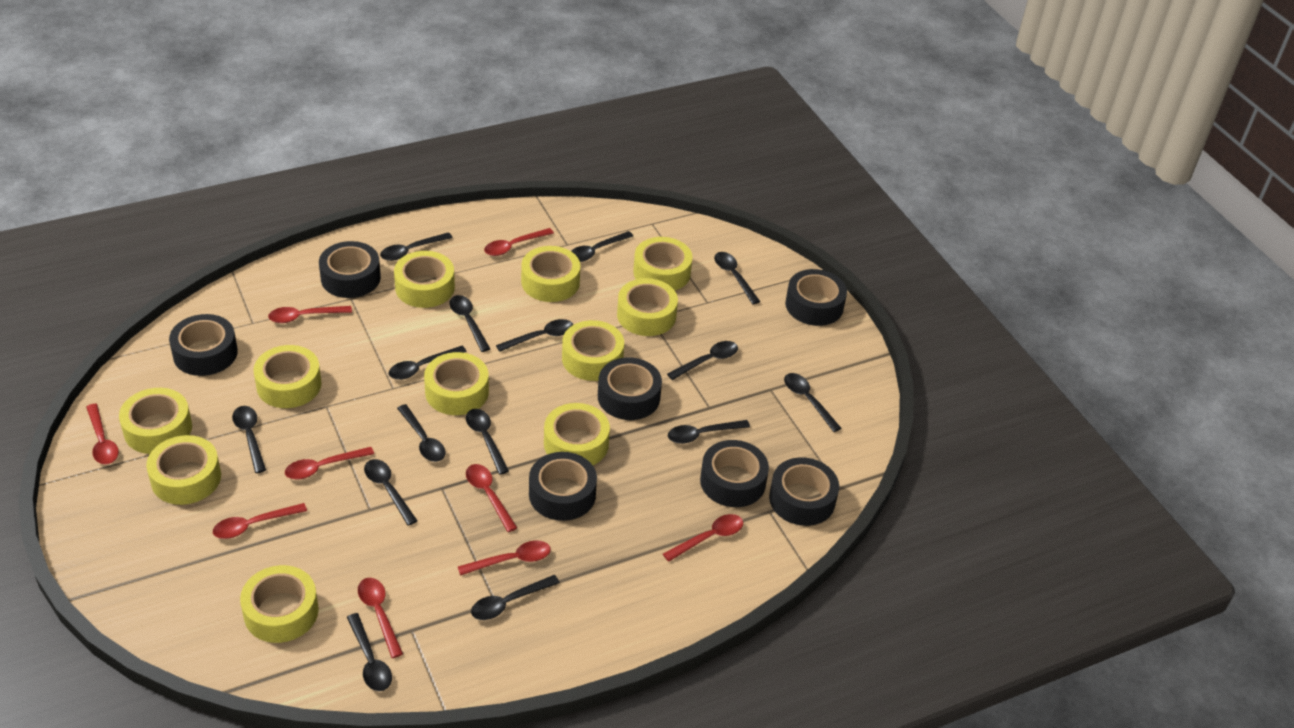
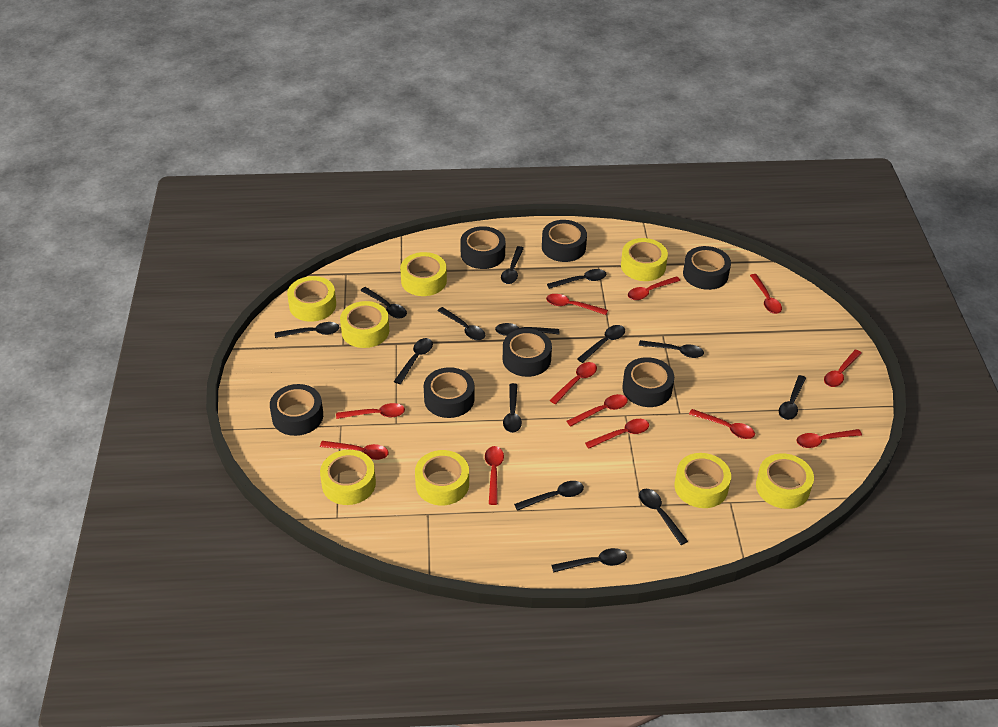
black spoon: 15 -> 14
red spoon: 9 -> 12
yellow tape: 11 -> 8

